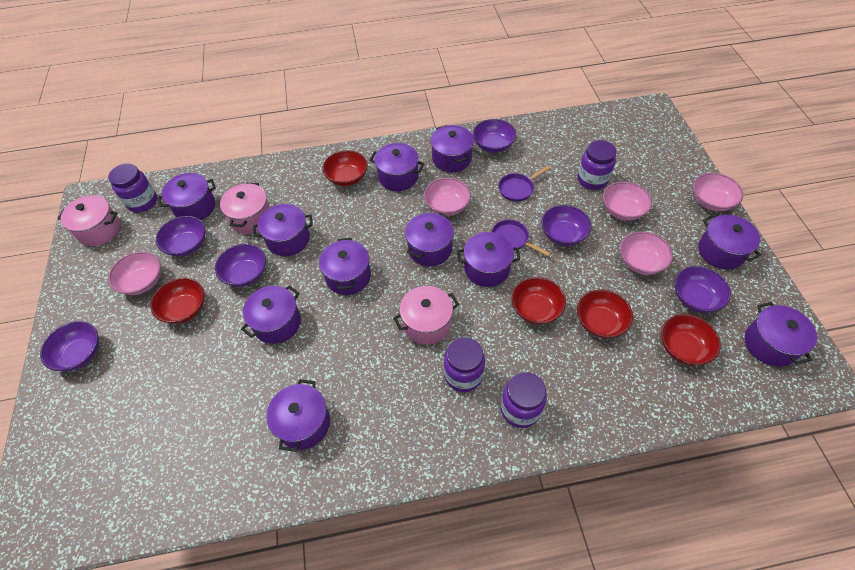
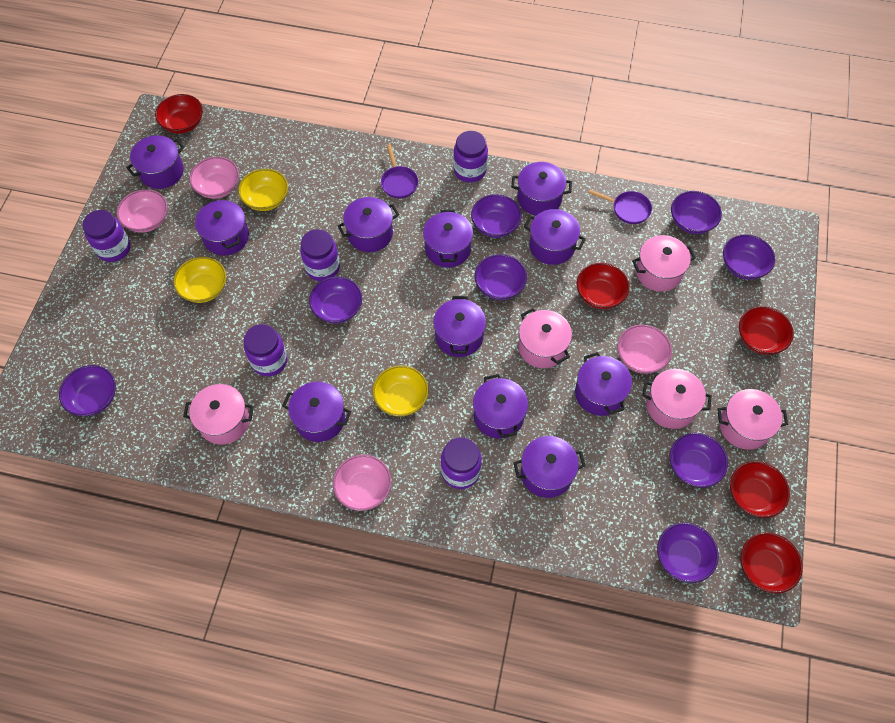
pink bowl: 5 -> 4
pink pot: 3 -> 5
purple bowl: 6 -> 8
purple jar: 4 -> 5
yellow bowl: 0 -> 3

